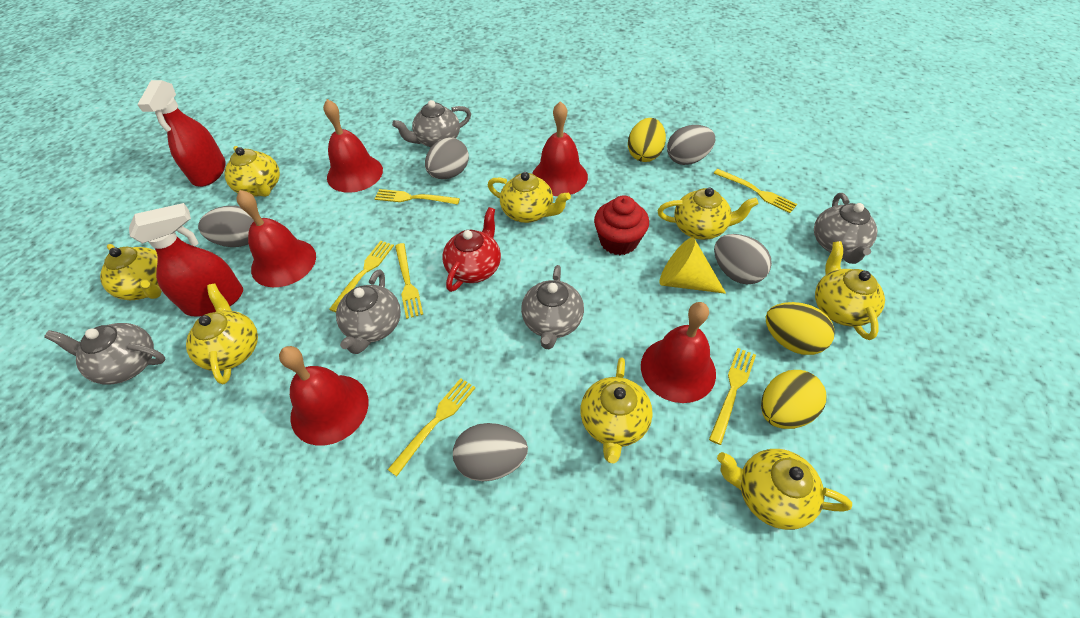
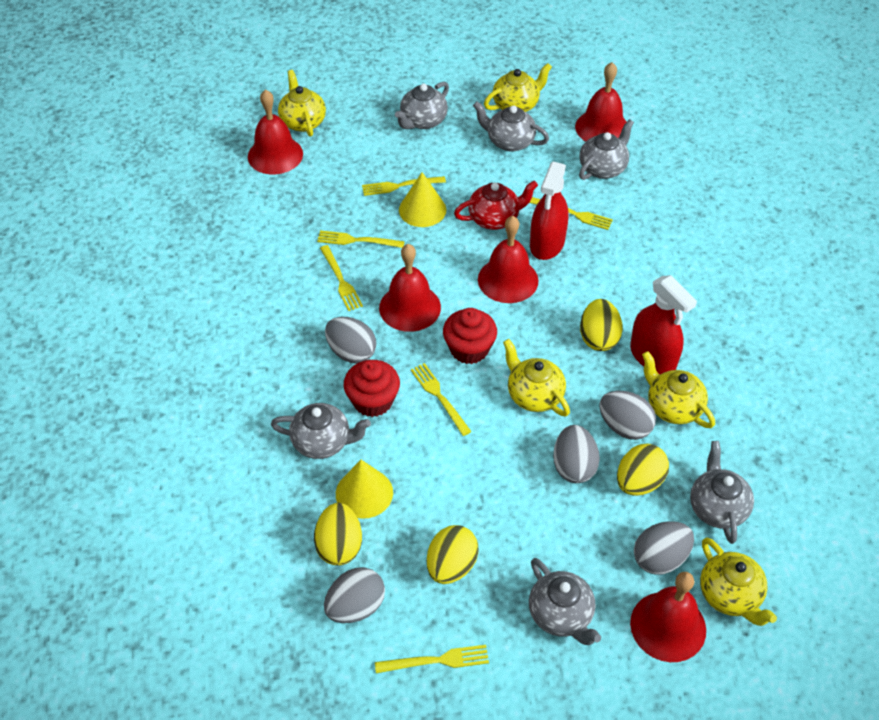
grey teapot: 5 -> 6
red cupcake: 1 -> 2
yellow cone: 1 -> 2
yellow egg: 3 -> 4
yellow teapot: 8 -> 5

